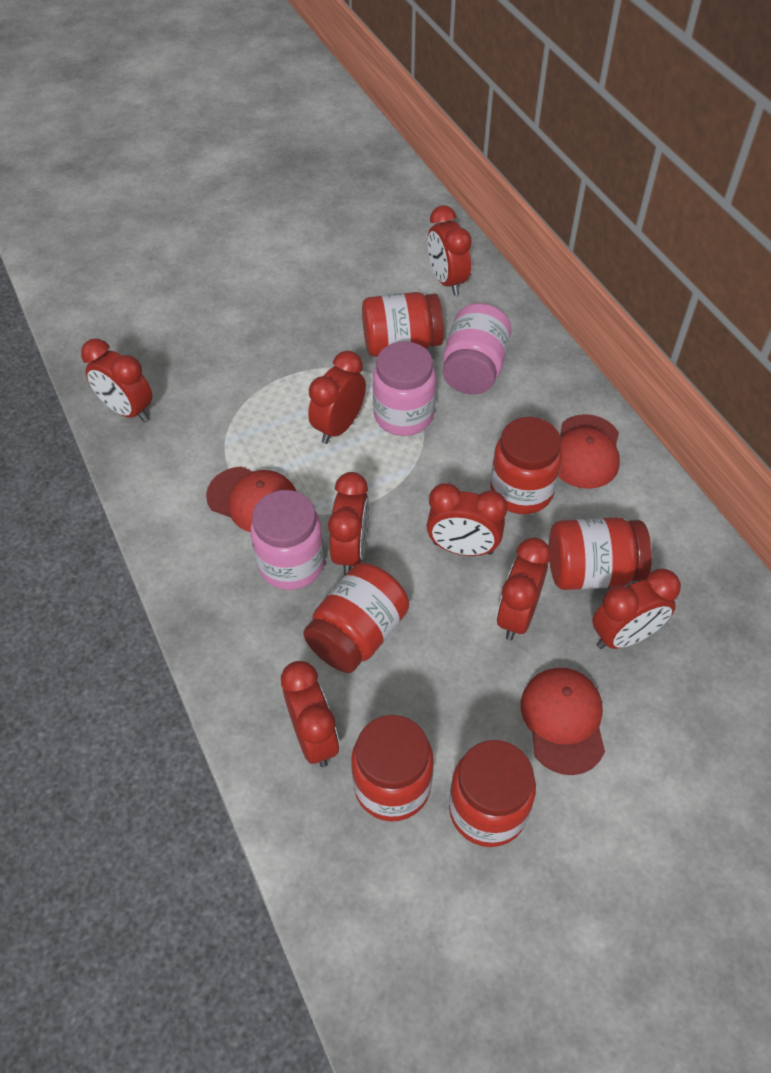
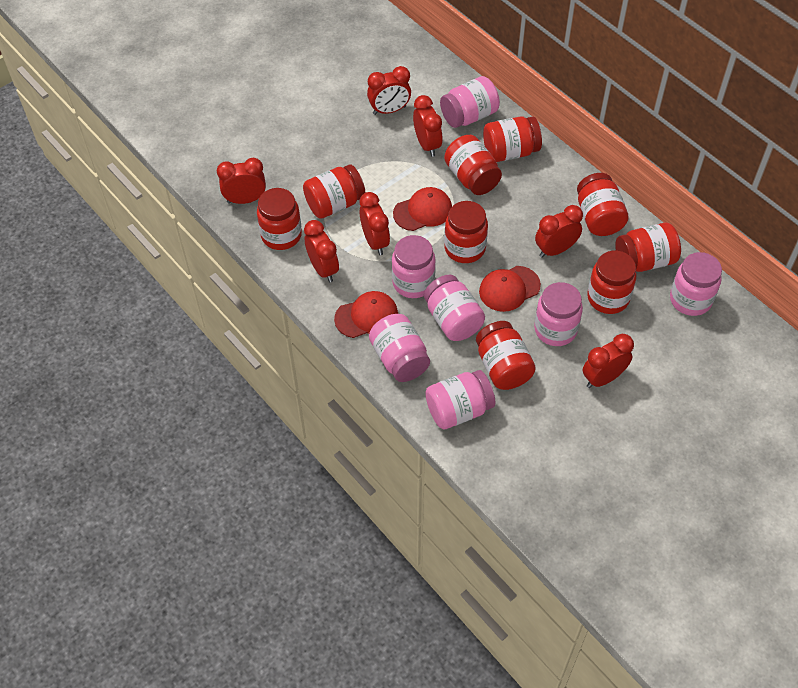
pink jar: 3 -> 7
red clock: 8 -> 7
red jar: 6 -> 9

